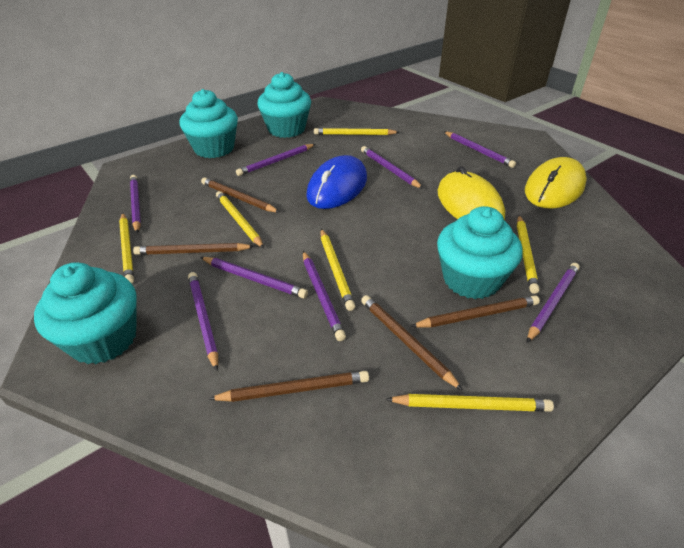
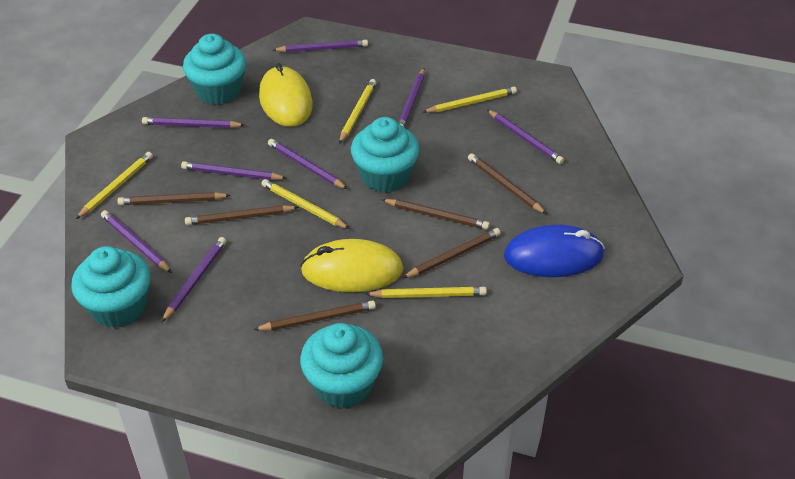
brown pencil: 5 -> 6
yellow pencil: 6 -> 5

